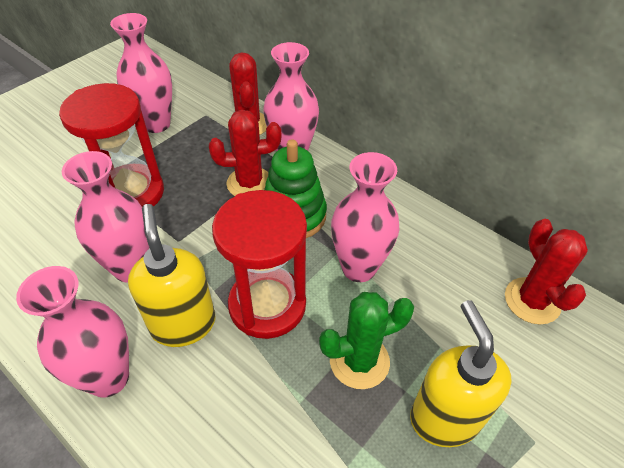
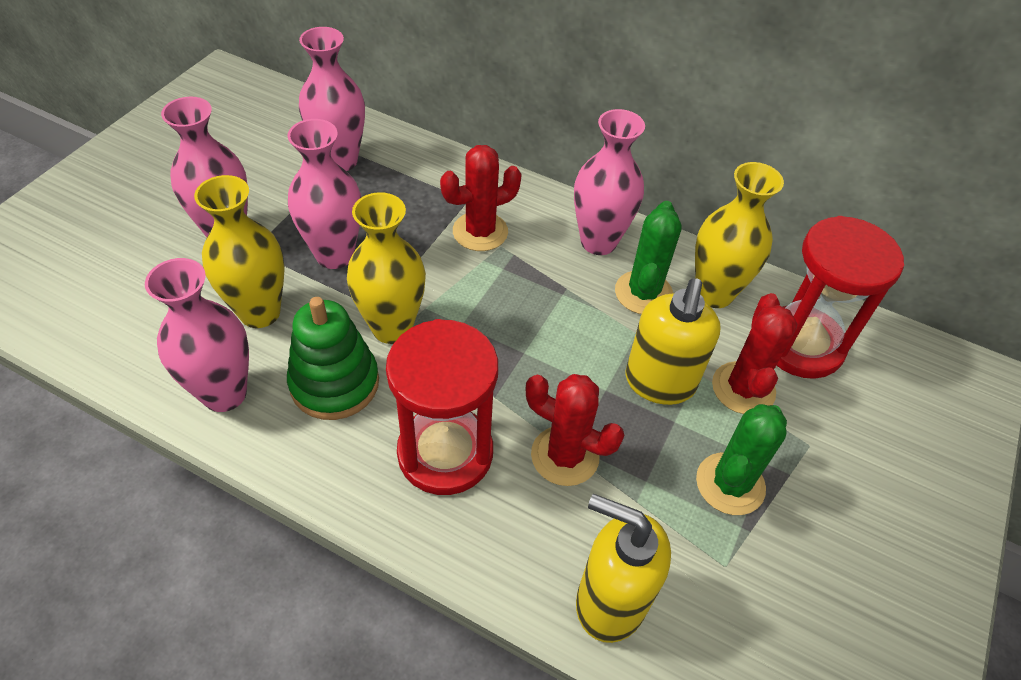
green cactus: 1 -> 2
yellow vase: 0 -> 3

